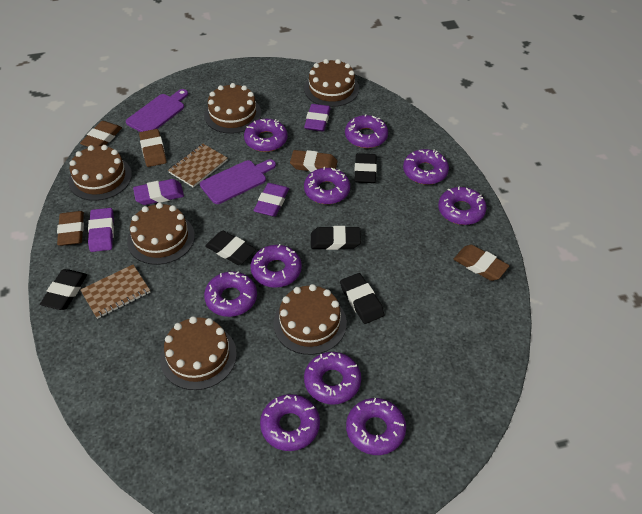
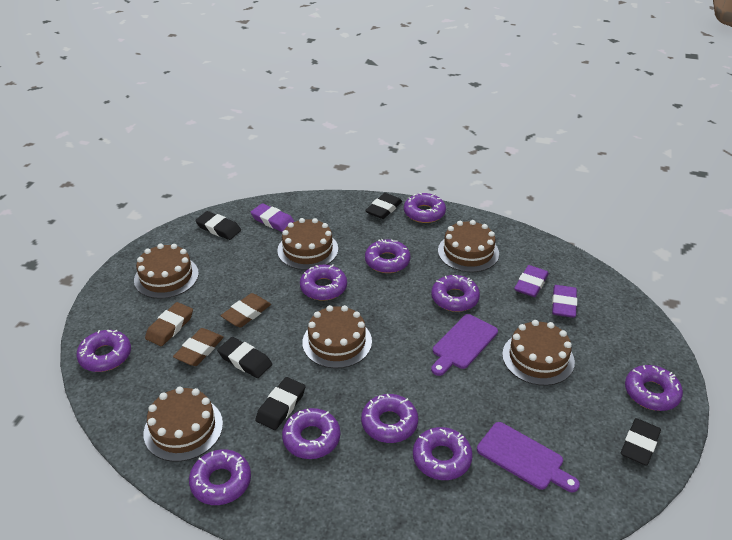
brown eraser: 5 -> 3
brown notebook: 2 -> 0
purple eraser: 4 -> 3

